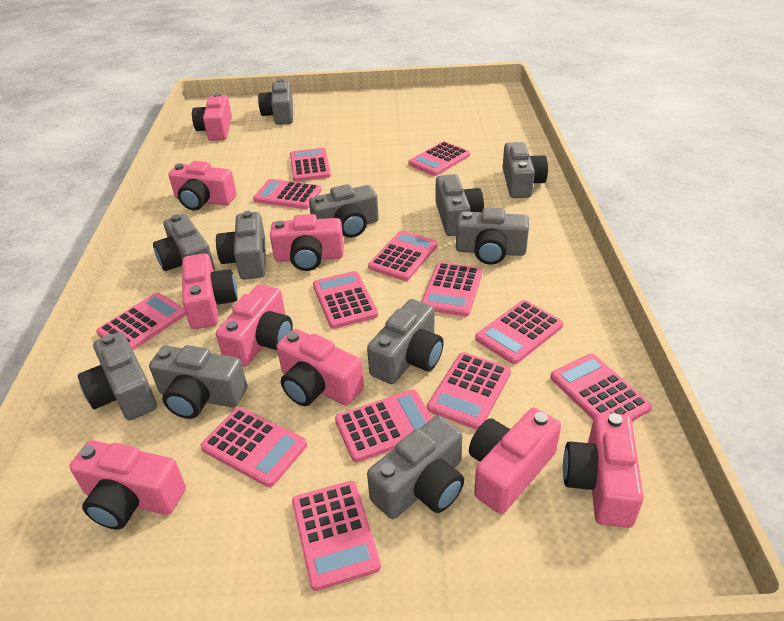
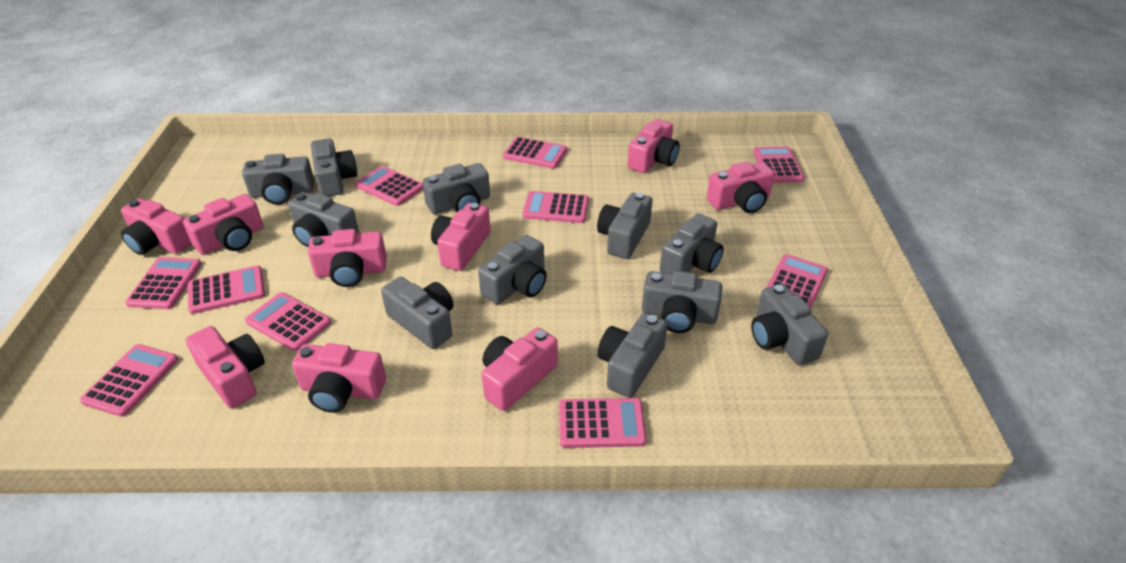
pink calculator: 13 -> 10

